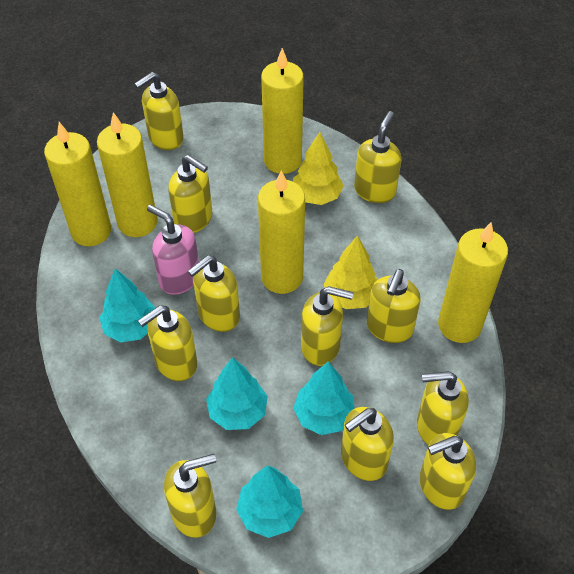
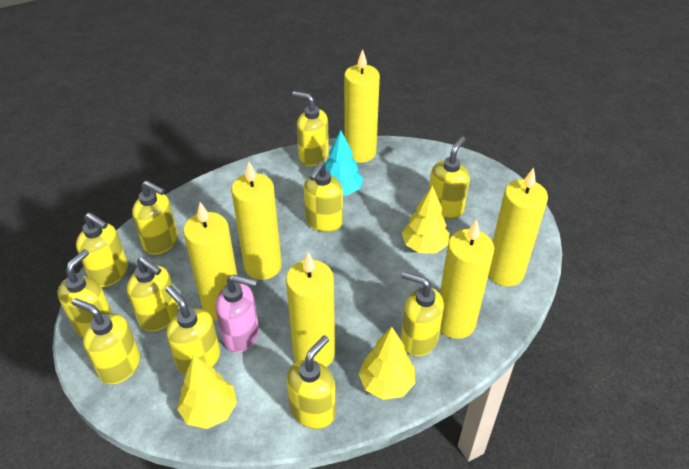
turquoise tree: 4 -> 1
yellow candle: 5 -> 6
yellow tree: 2 -> 3

